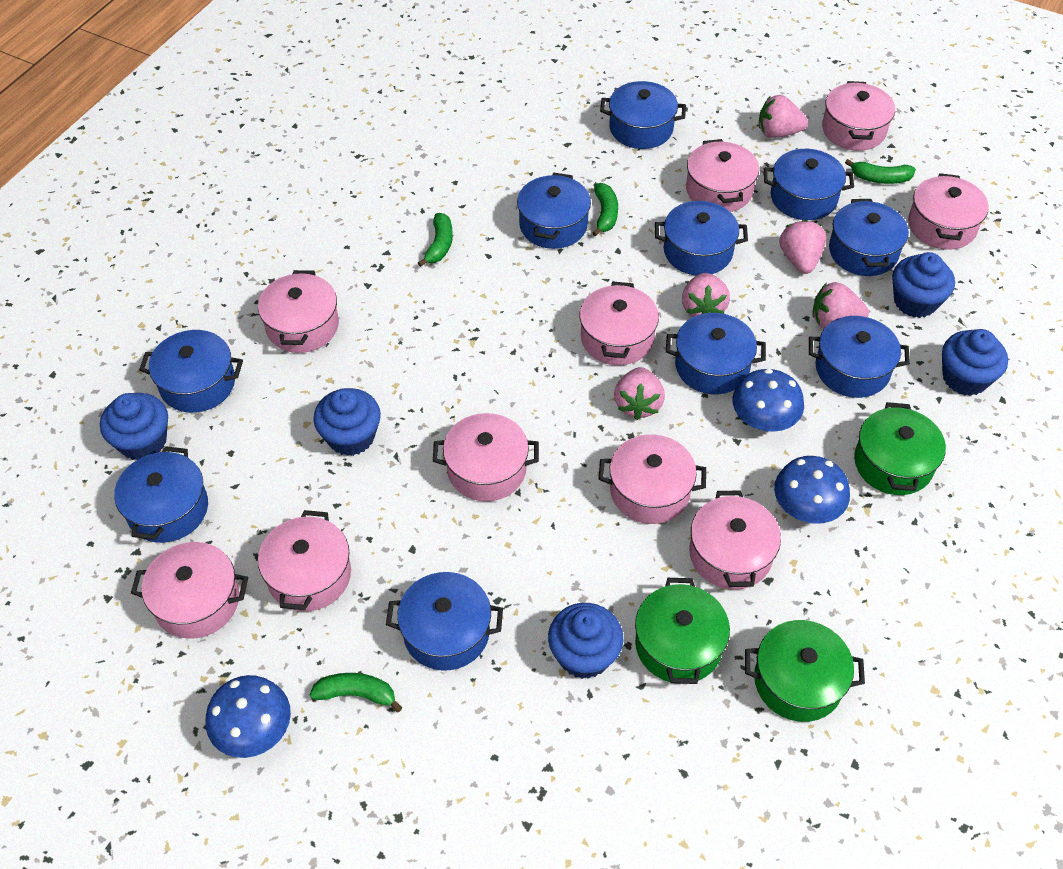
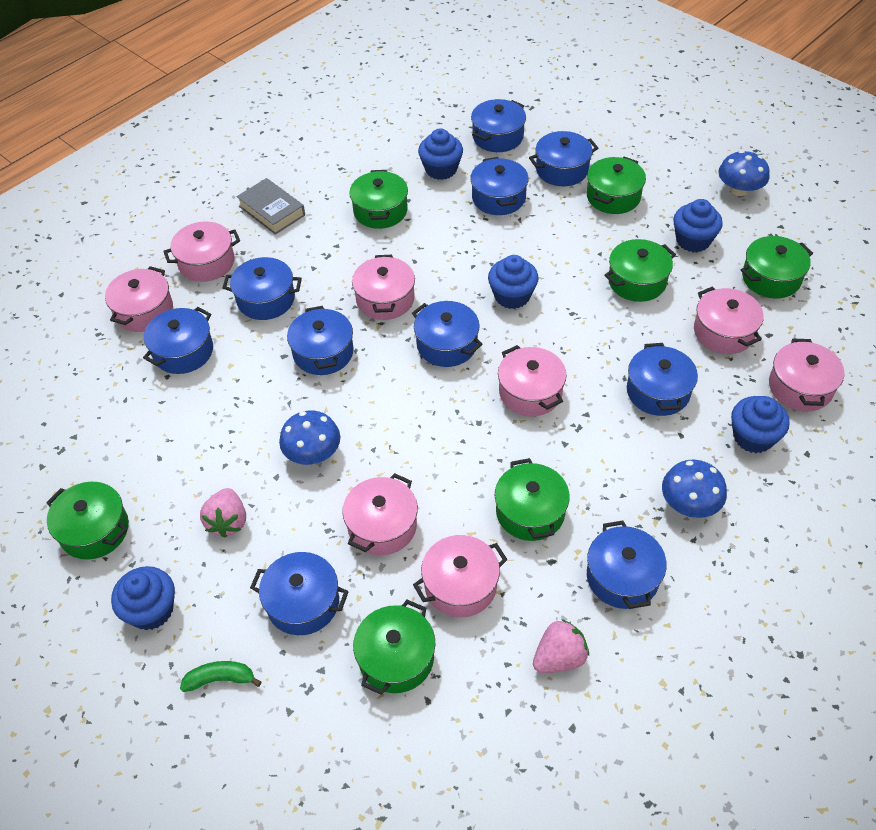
green banana: 4 -> 1
green pot: 3 -> 7
grey book: 0 -> 1
pink pot: 10 -> 8
pink strawberry: 5 -> 2

